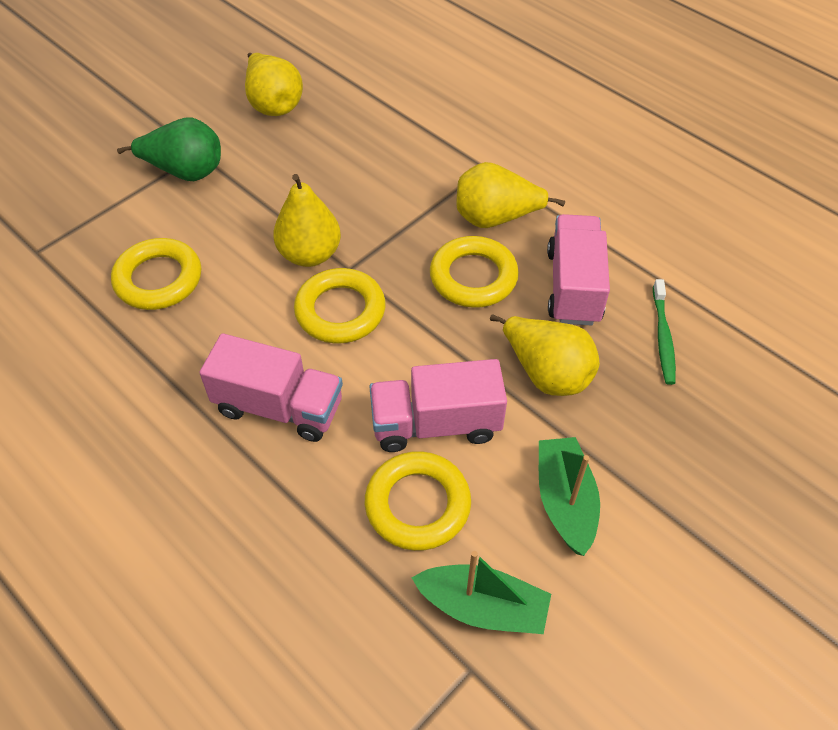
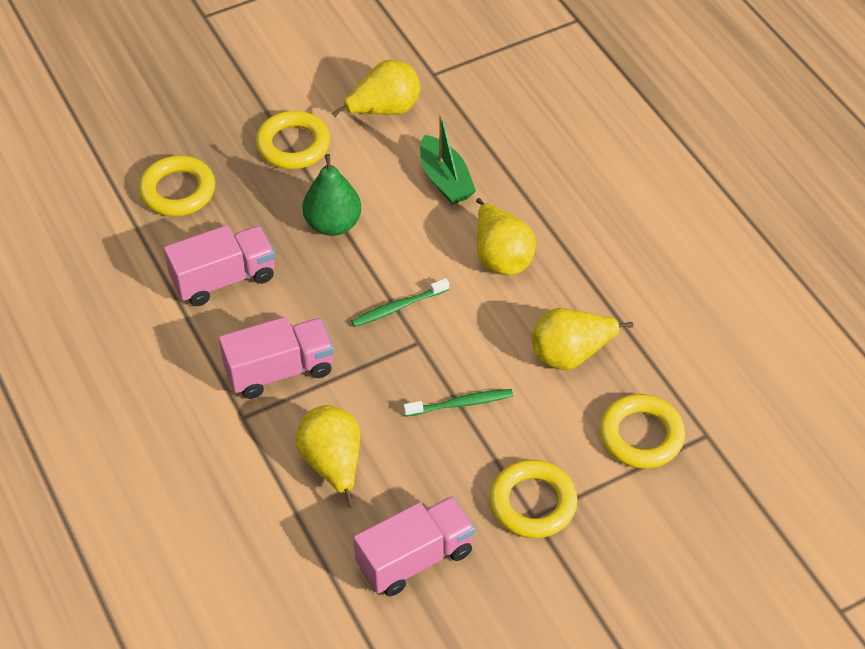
green boat: 2 -> 1
green toothbrush: 1 -> 2

